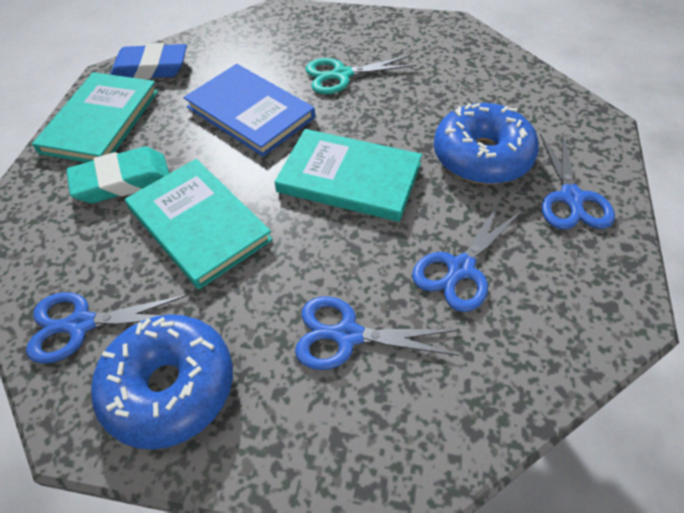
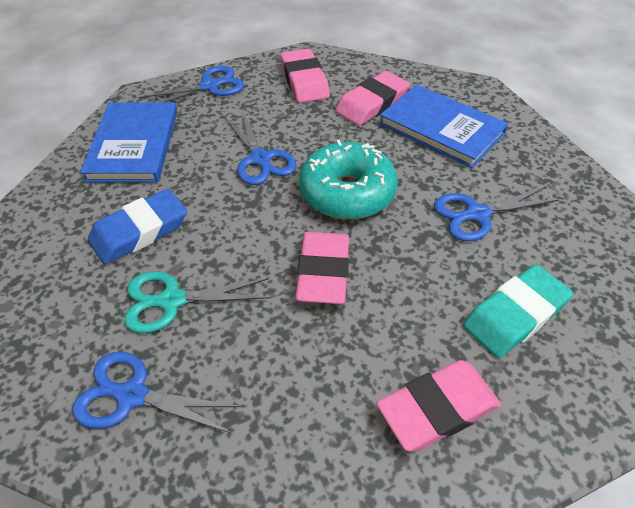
blue book: 1 -> 2
blue donut: 2 -> 0
pink eraser: 0 -> 4
turquoise book: 3 -> 0
turquoise donut: 0 -> 1

